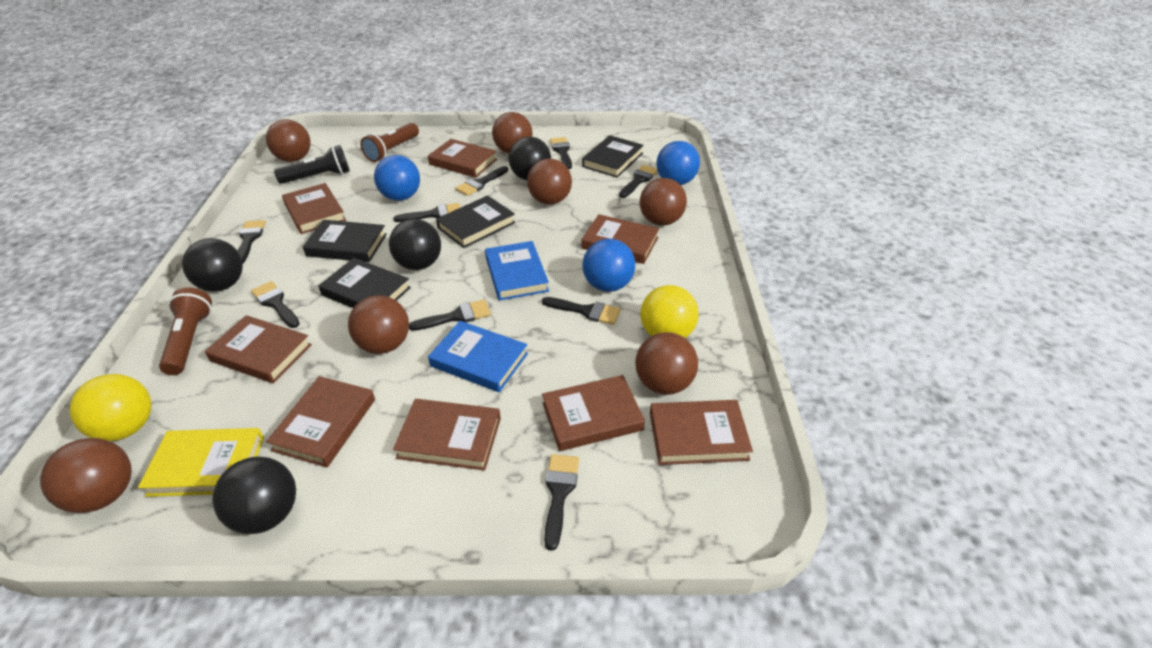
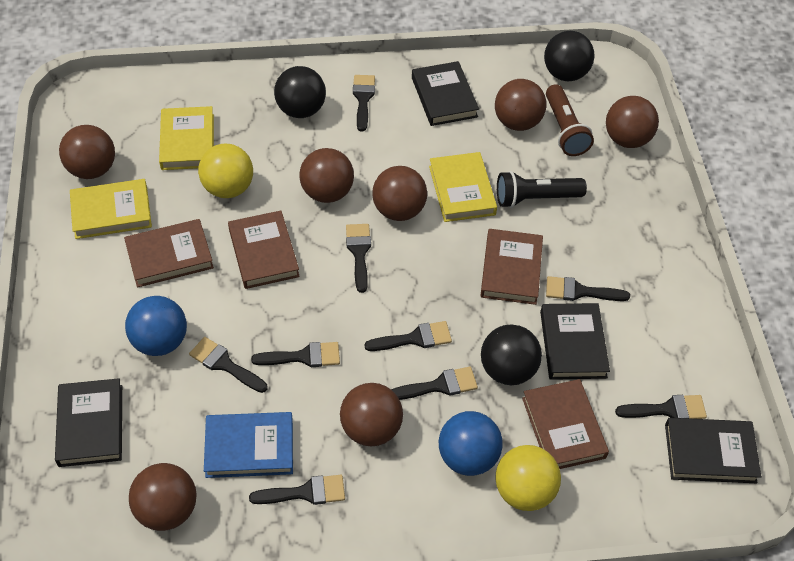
black ball: 4 -> 3
blue ball: 3 -> 2
blue book: 2 -> 1
brown book: 8 -> 4
brown flashlight: 2 -> 1
yellow book: 1 -> 3

